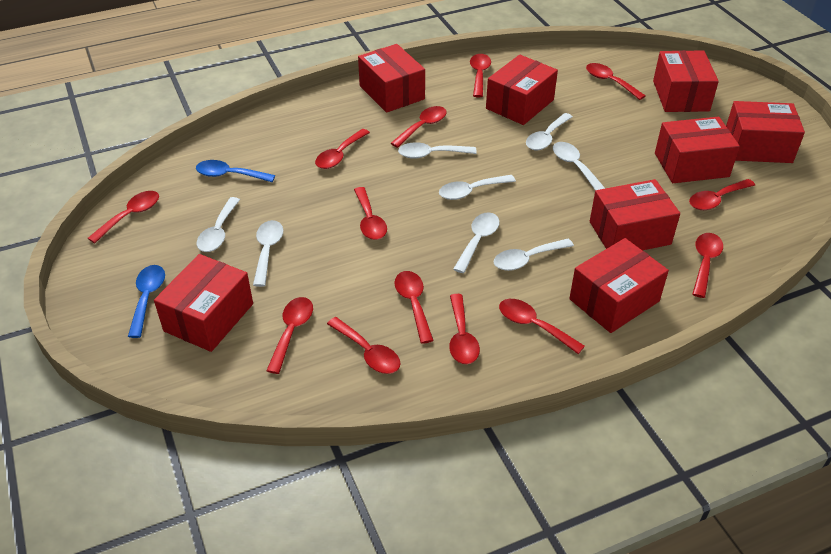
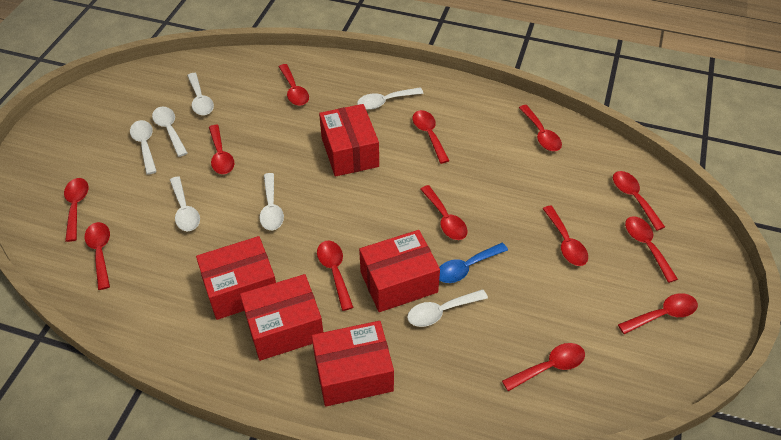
blue spoon: 2 -> 1
red box: 8 -> 5
white spoon: 8 -> 7

